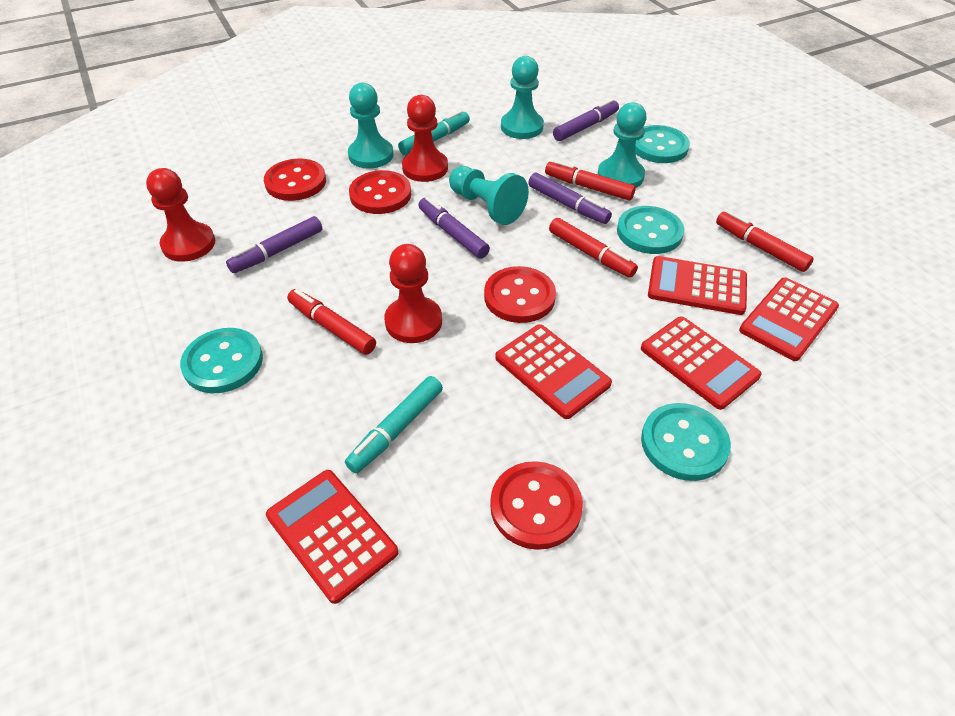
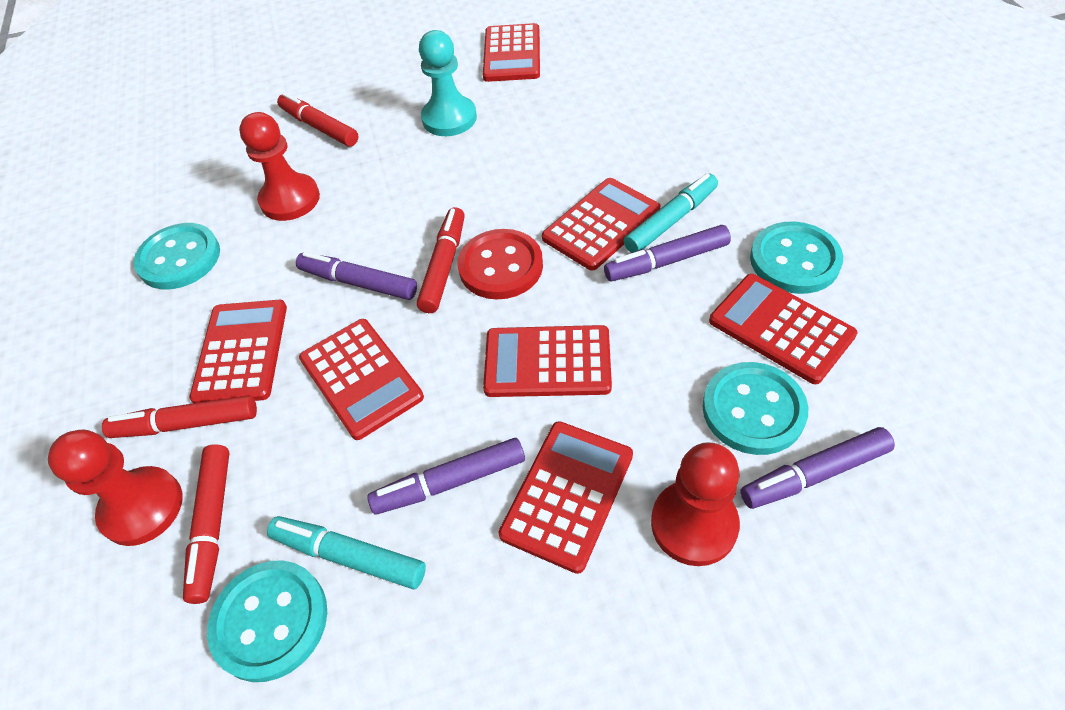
red button: 4 -> 1
red calculator: 5 -> 7
turquoise pawn: 4 -> 1

